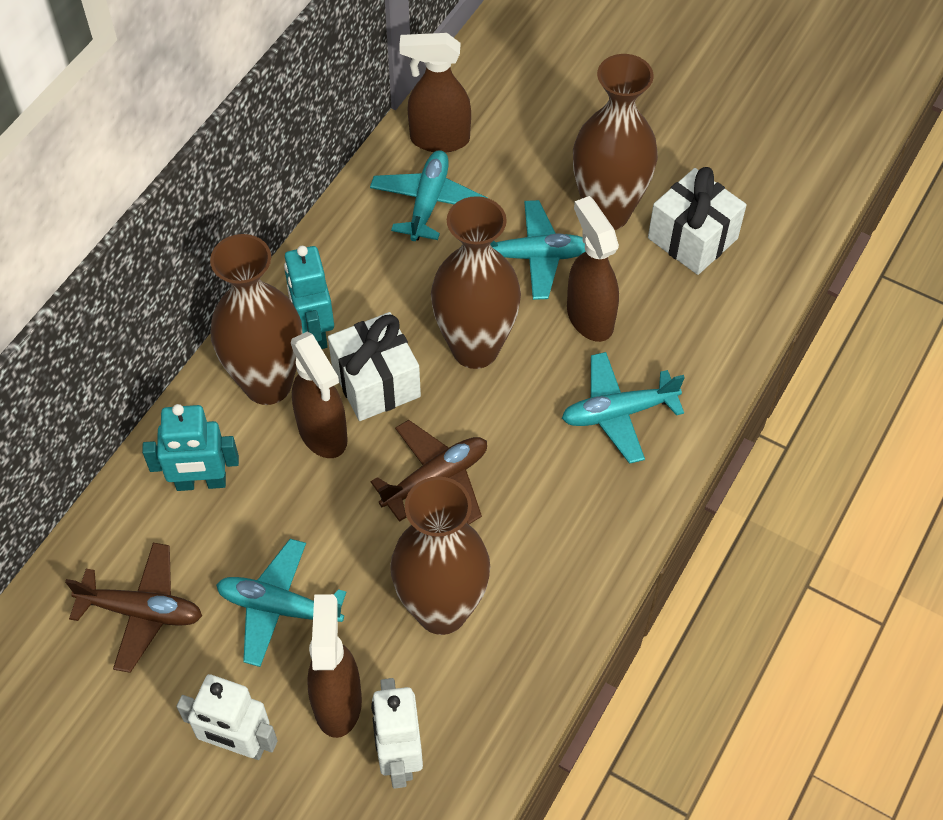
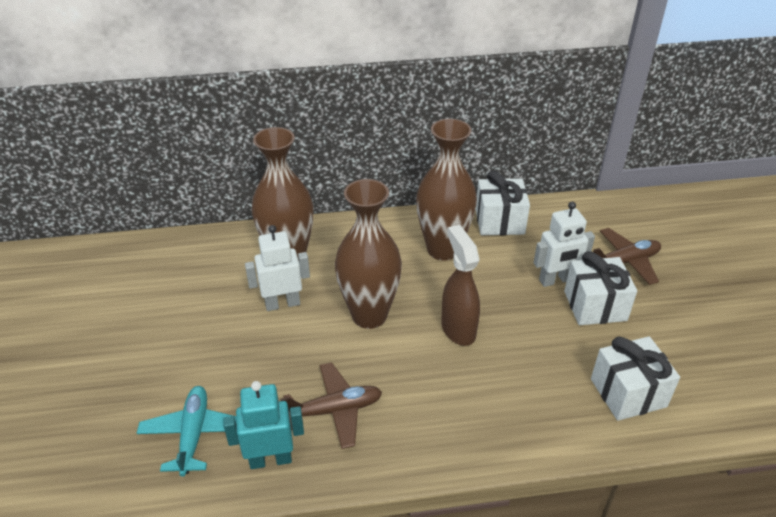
brown spray bottle: 4 -> 1
brown vase: 4 -> 3
turquoise plane: 4 -> 1
turquoise robot: 2 -> 1
white gift: 2 -> 3

